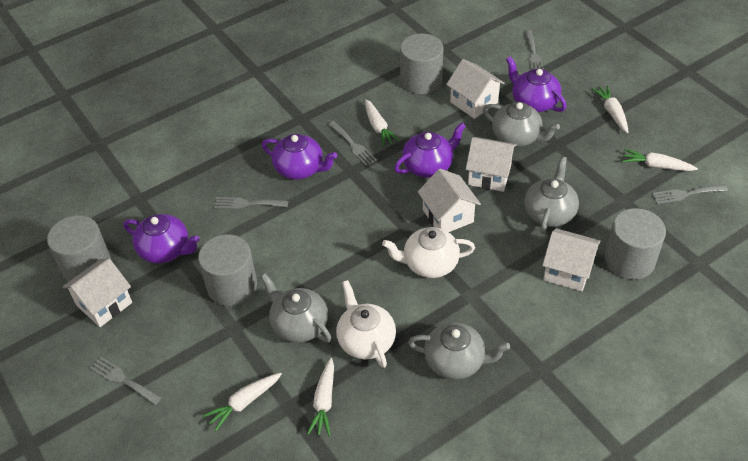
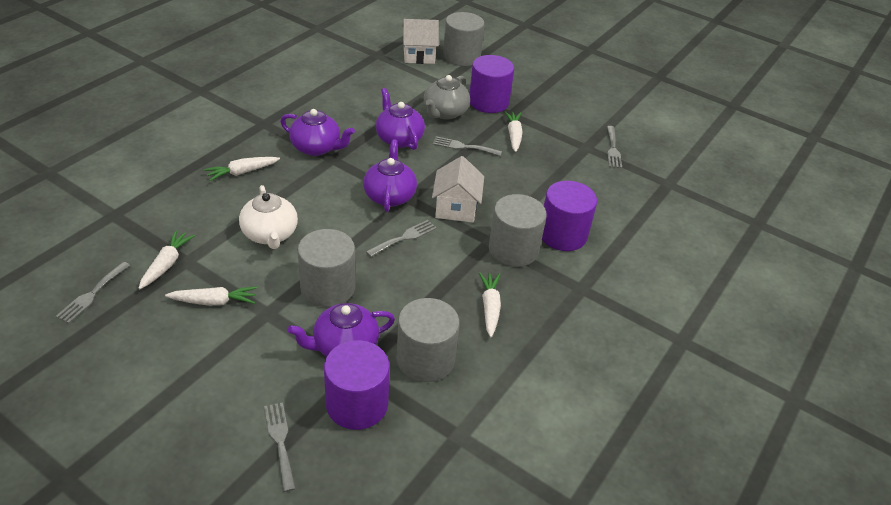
grey teapot: 4 -> 1
purple cylinder: 0 -> 3
white house: 5 -> 2
white teapot: 2 -> 1

